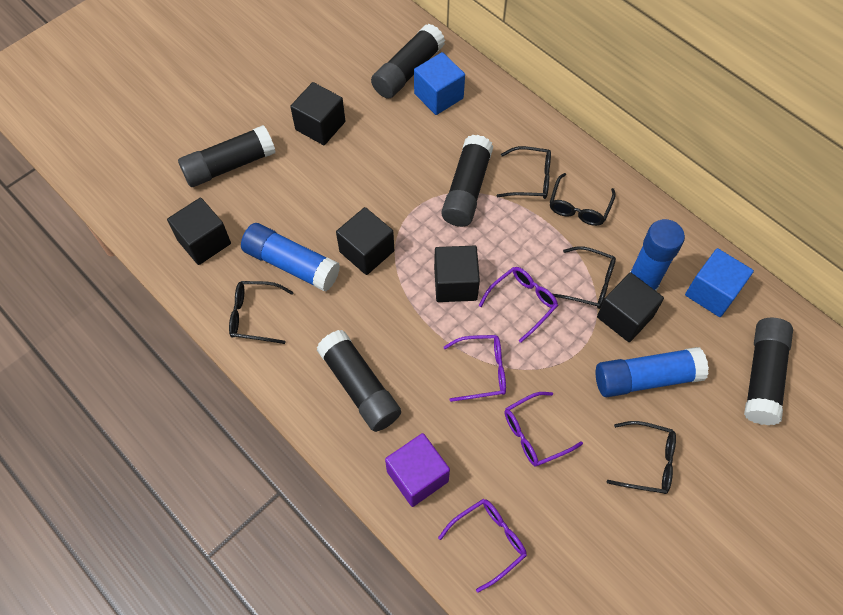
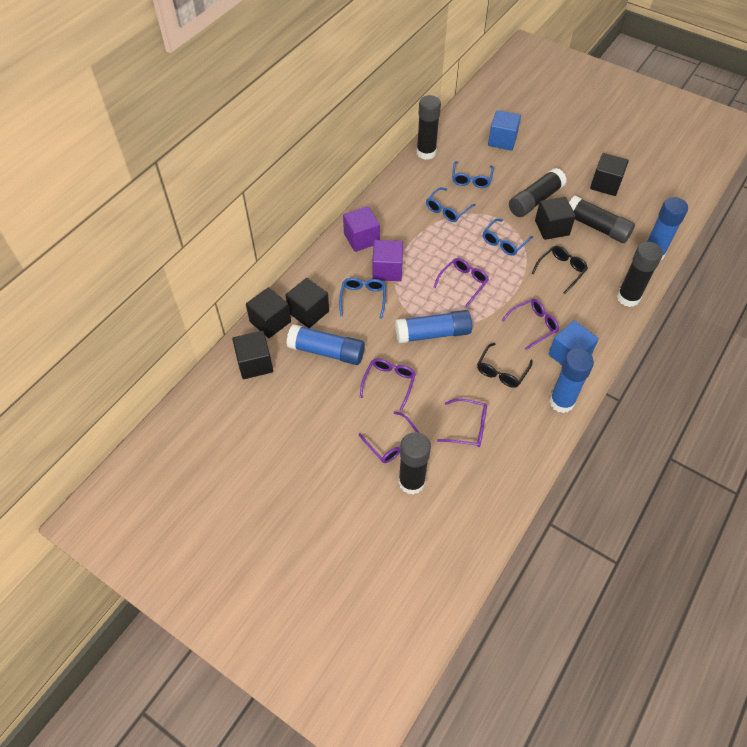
black glasses: 5 -> 2
blue glasses: 0 -> 4
blue glue stick: 3 -> 4
purple cube: 1 -> 2
purple glasses: 4 -> 5

